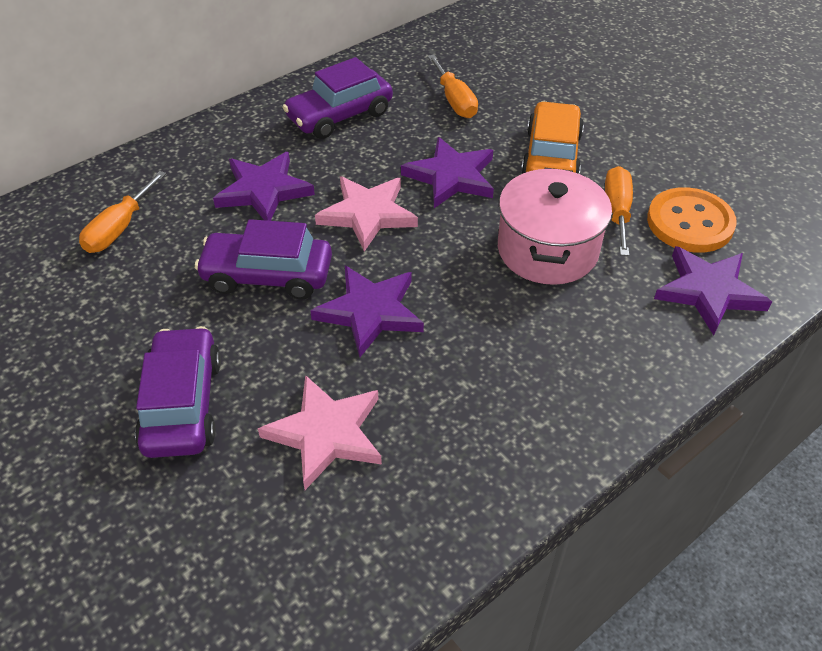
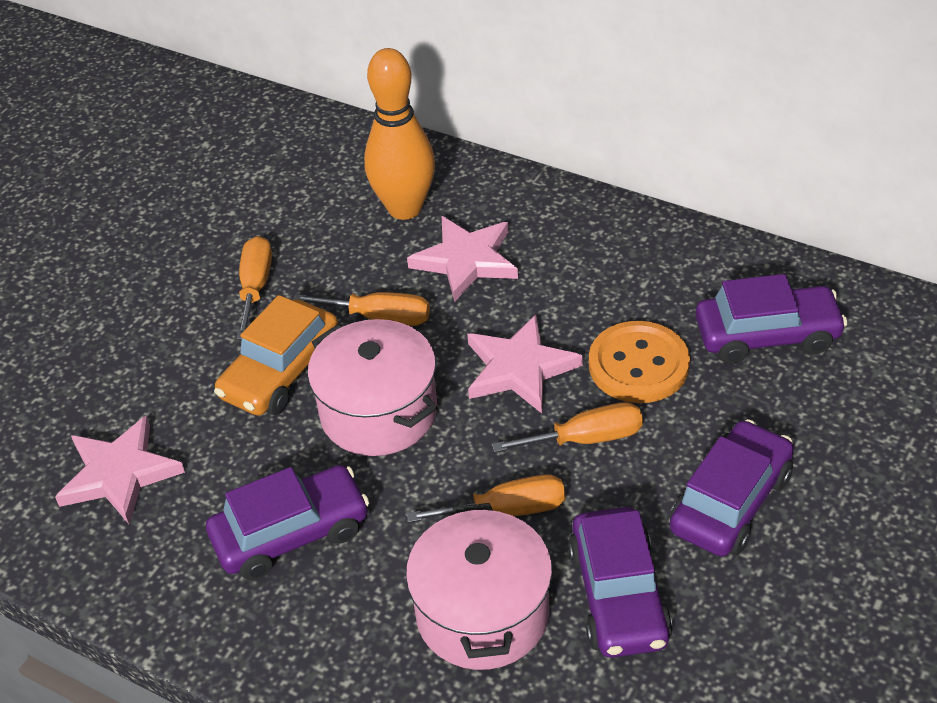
orange bowling pin: 0 -> 1
orange screwdriver: 3 -> 4
pink pot: 1 -> 2
pink star: 2 -> 3
purple car: 3 -> 4
purple star: 4 -> 0

